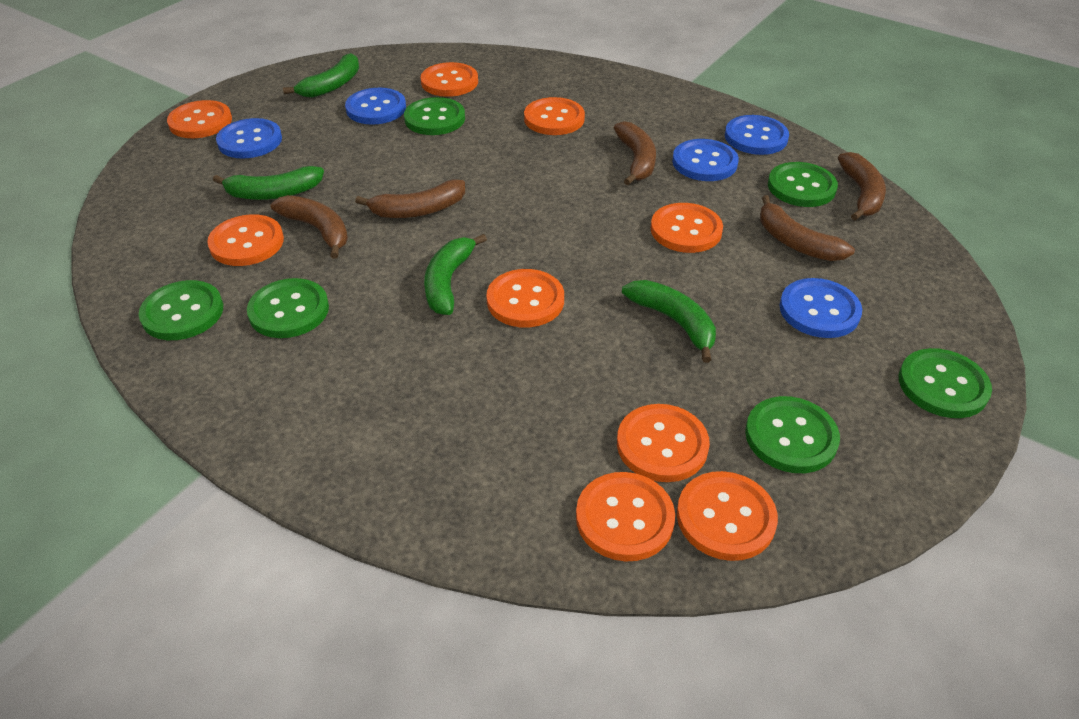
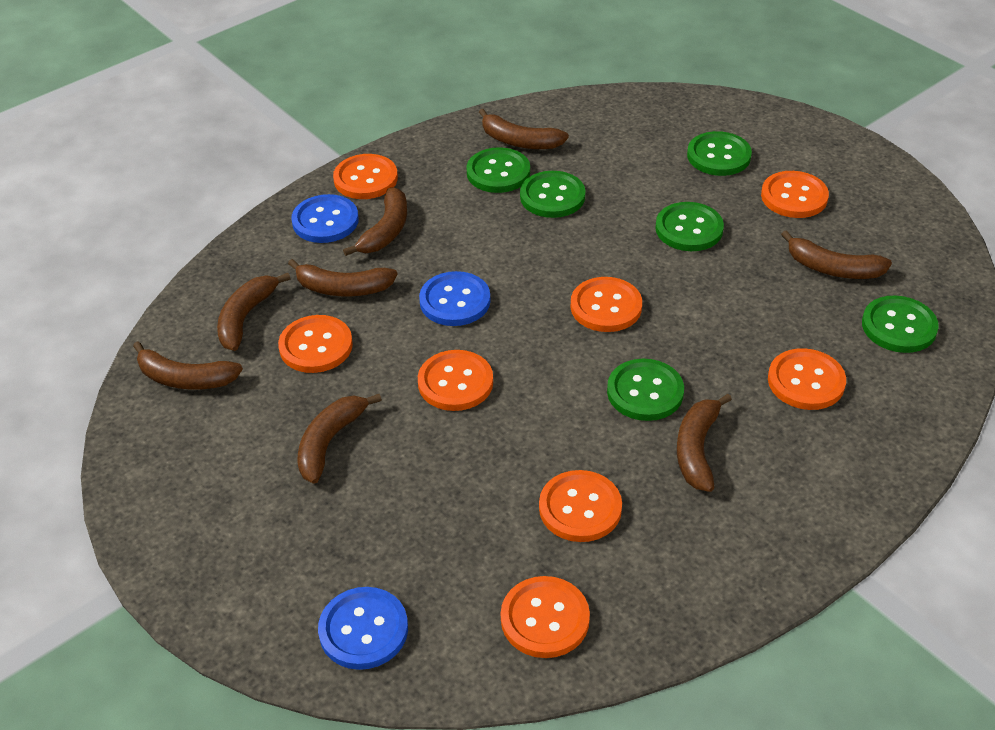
blue button: 5 -> 3
brown banana: 5 -> 8
green banana: 4 -> 0
orange button: 9 -> 8

